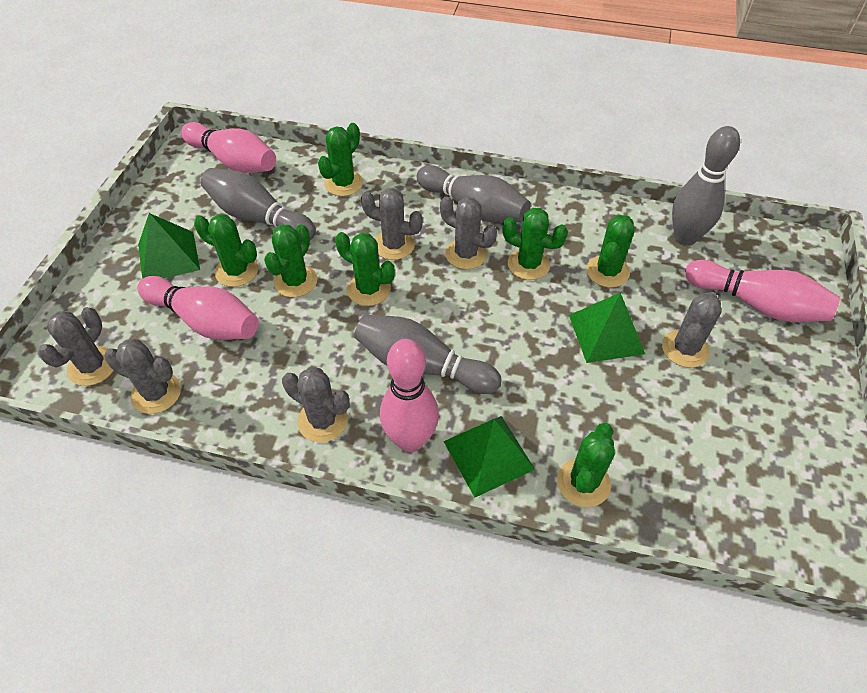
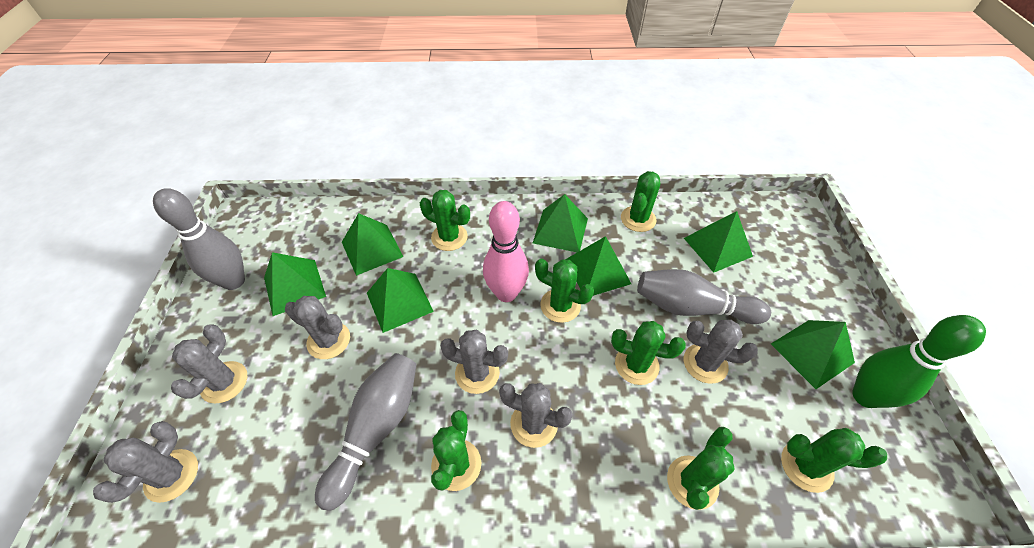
green bowling pin: 0 -> 1
green pyramid: 3 -> 7
grey bowling pin: 4 -> 3
pink bowling pin: 4 -> 1

